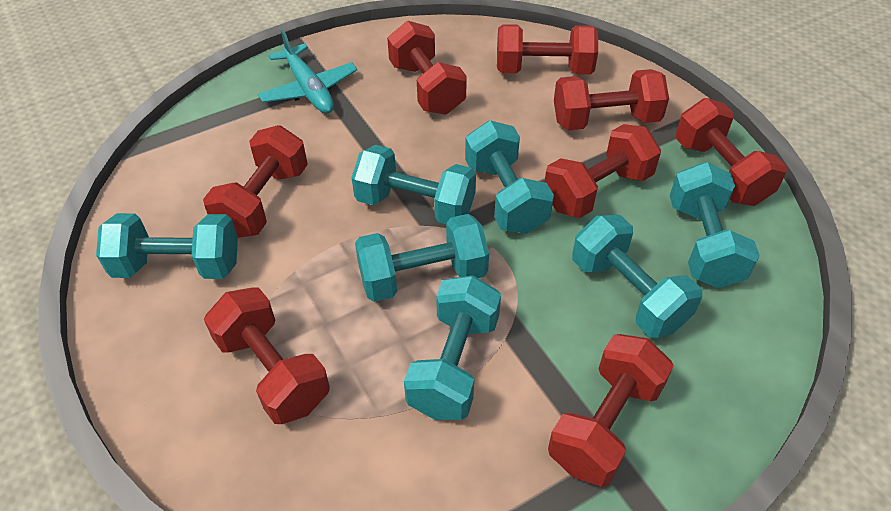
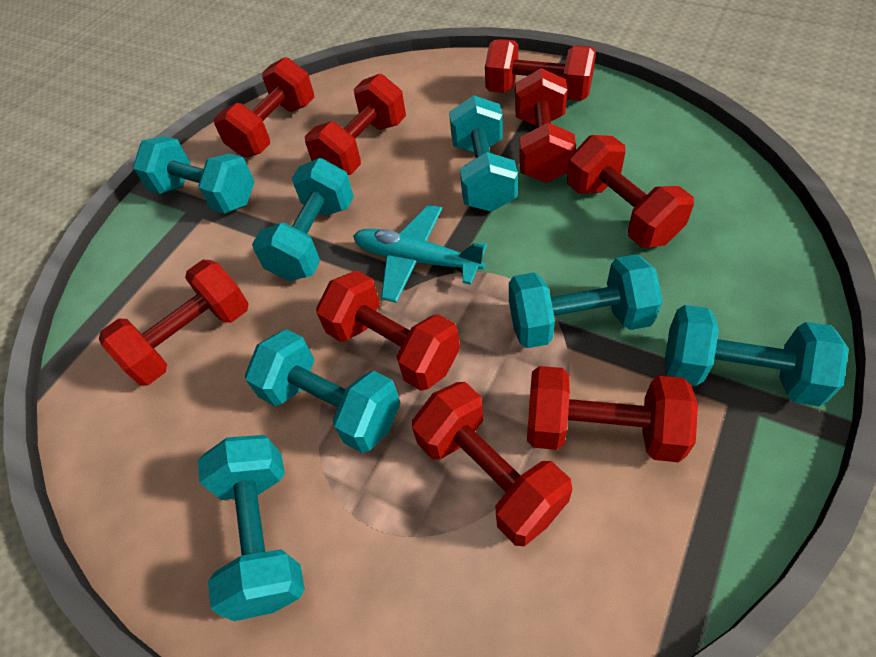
red dumbbell: 8 -> 9

